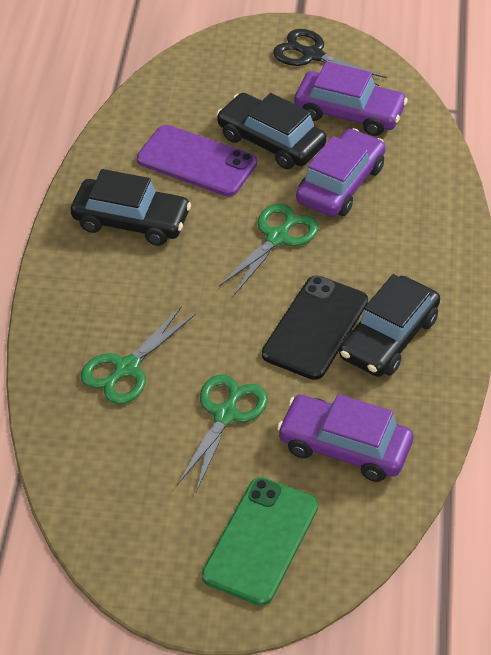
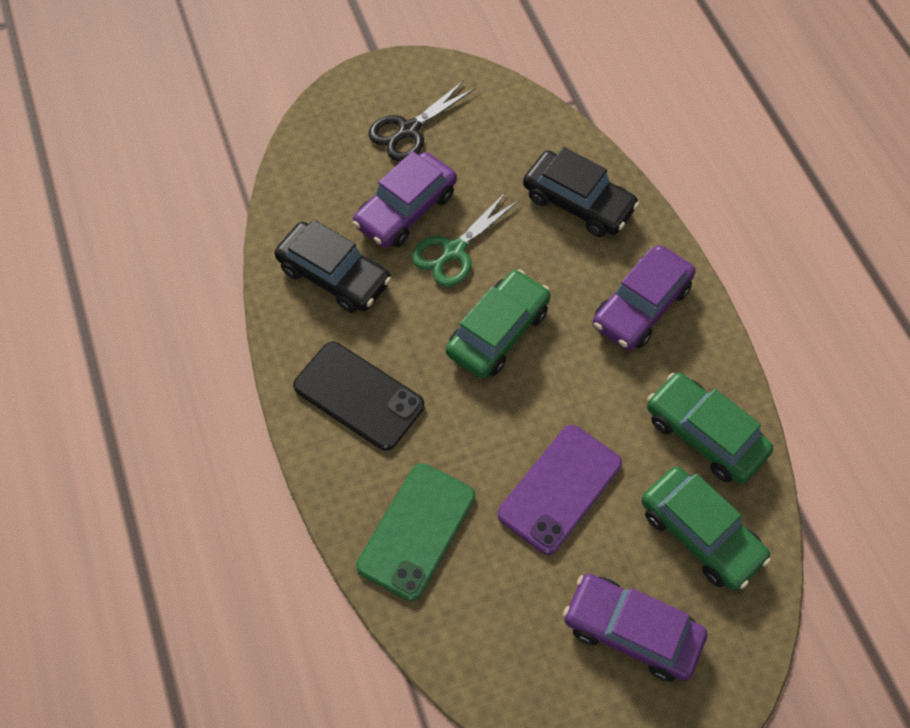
black car: 3 -> 2
green car: 0 -> 3
green scissors: 3 -> 1

